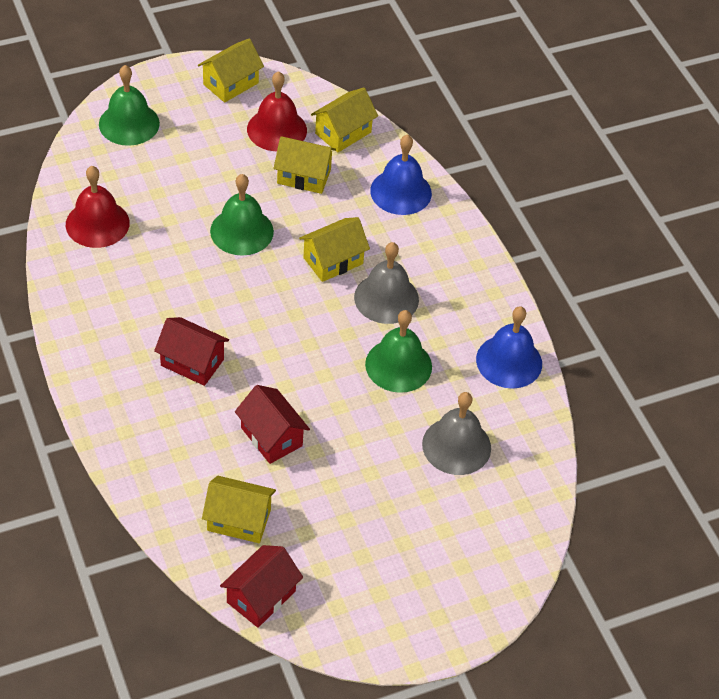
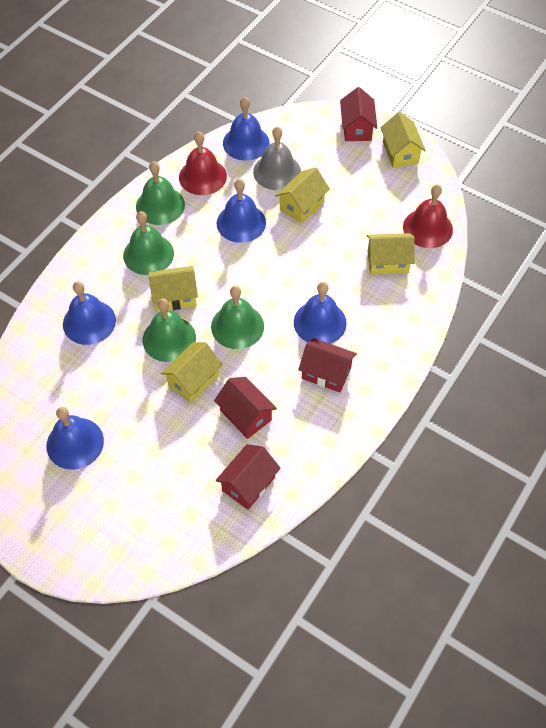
blue bell: 2 -> 5
green bell: 3 -> 4
grey bell: 2 -> 1
red house: 3 -> 4

